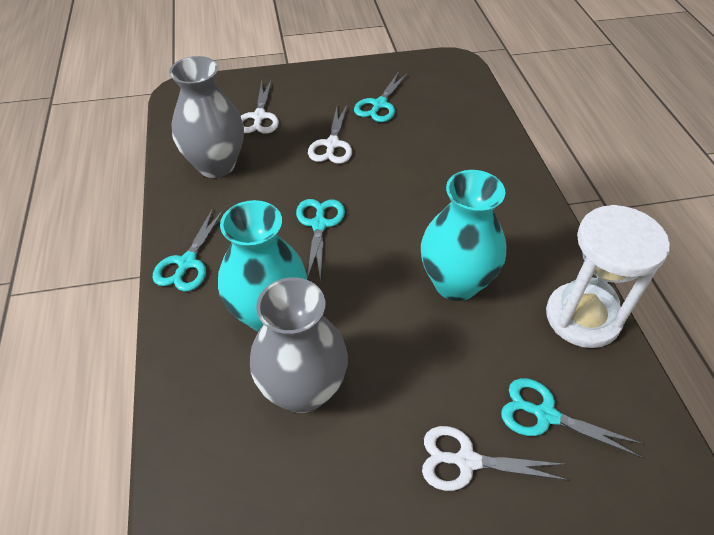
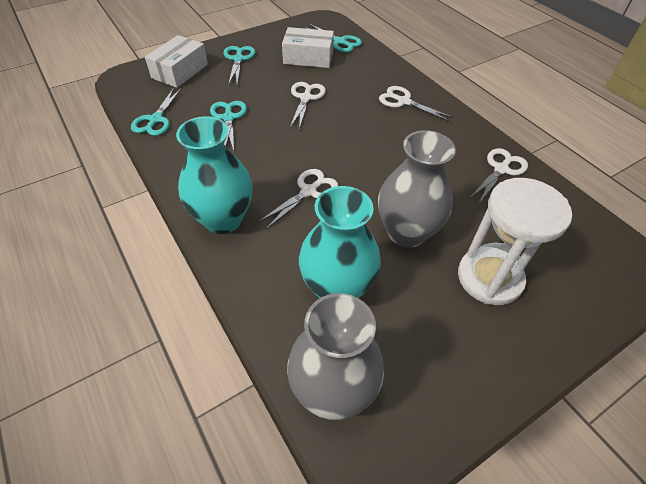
white box: 0 -> 2
white scissors: 3 -> 4

